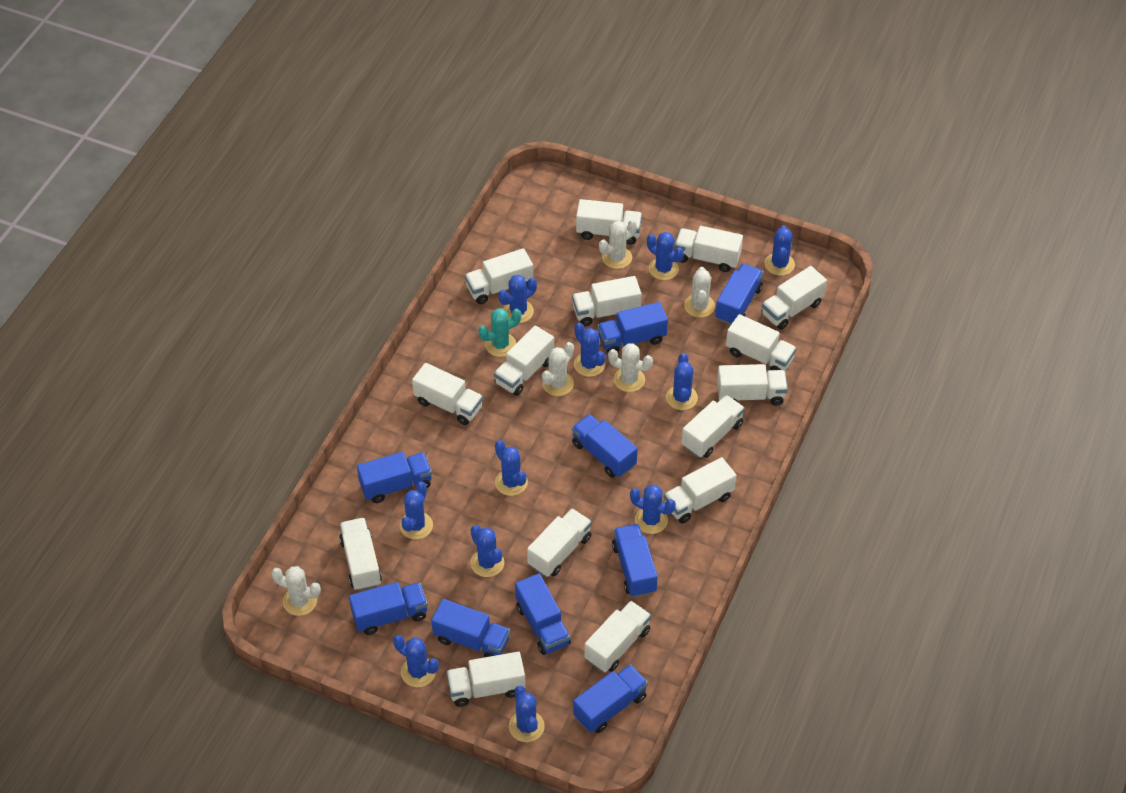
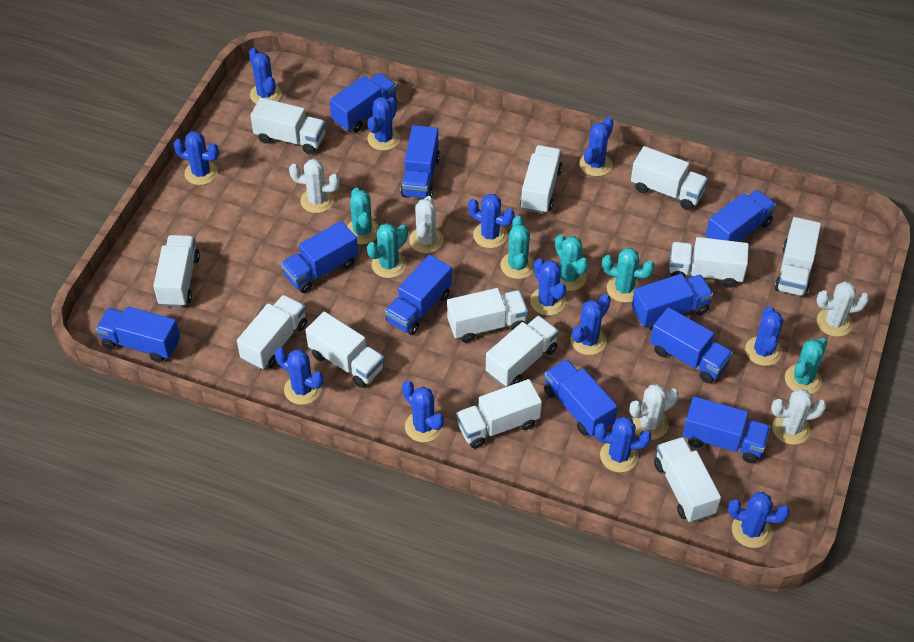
blue cactus: 11 -> 12
blue truck: 9 -> 10
turquoise cactus: 1 -> 6
white truck: 15 -> 12

